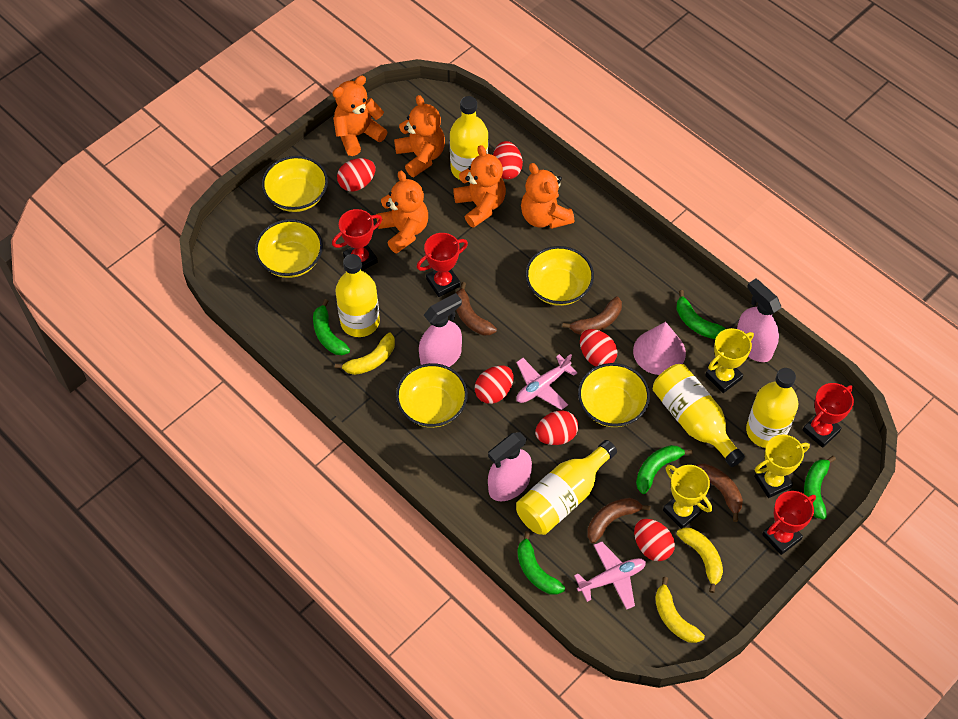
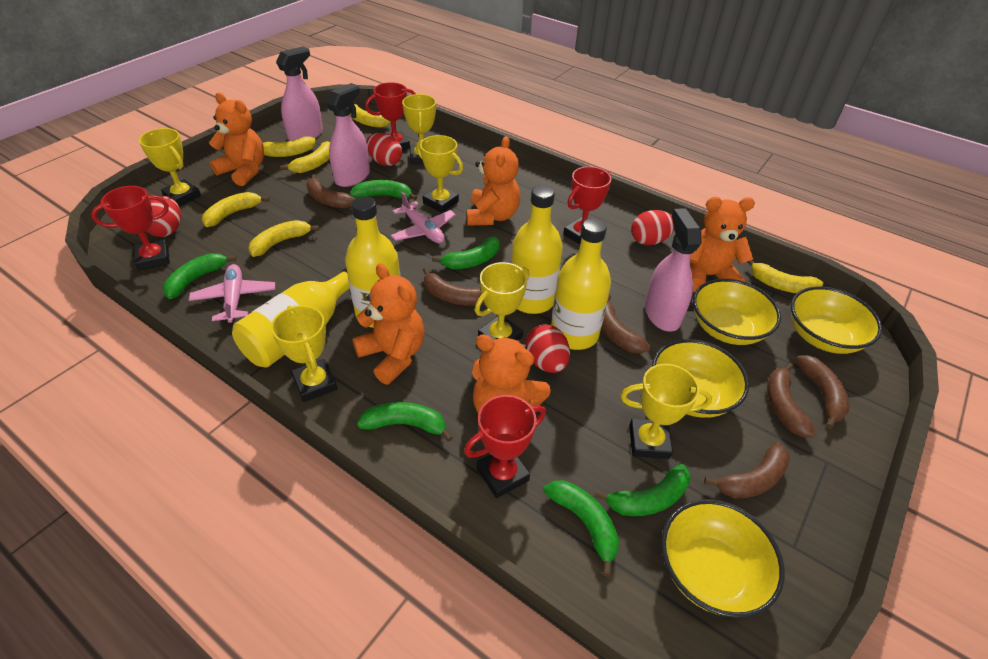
brown banana: 4 -> 6
green banana: 5 -> 6
pink cone: 1 -> 0
red egg: 6 -> 4
yellow banana: 3 -> 6
yellow bottle: 5 -> 4
yellow bowl: 5 -> 4
yellow trophy: 3 -> 6

